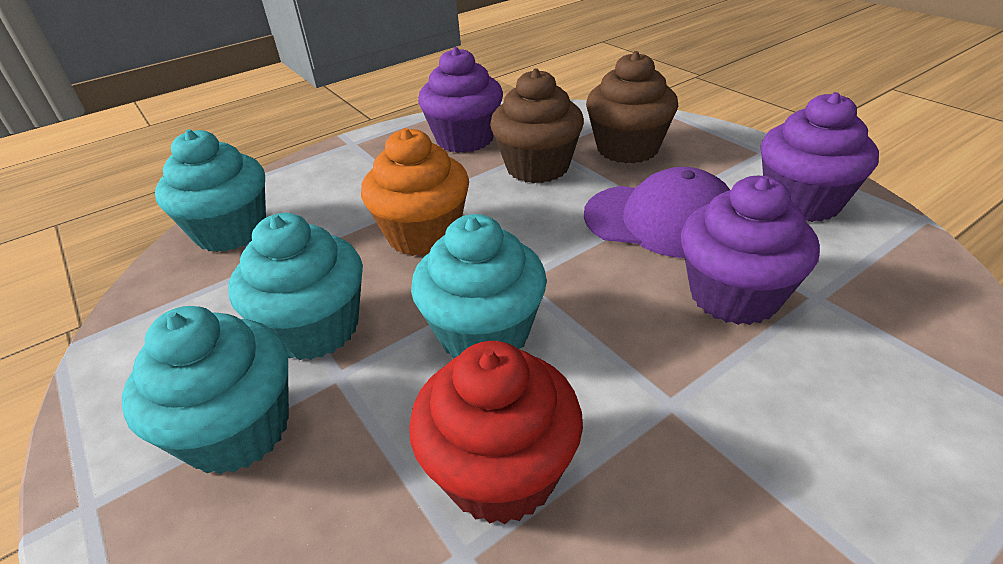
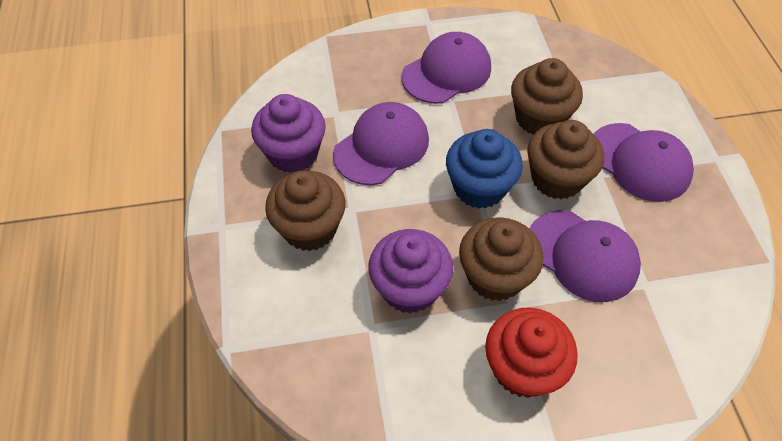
blue cupcake: 0 -> 1
brown cupcake: 2 -> 4
orange cupcake: 1 -> 0
purple cap: 1 -> 4
purple cupcake: 3 -> 2
turquoise cupcake: 4 -> 0

